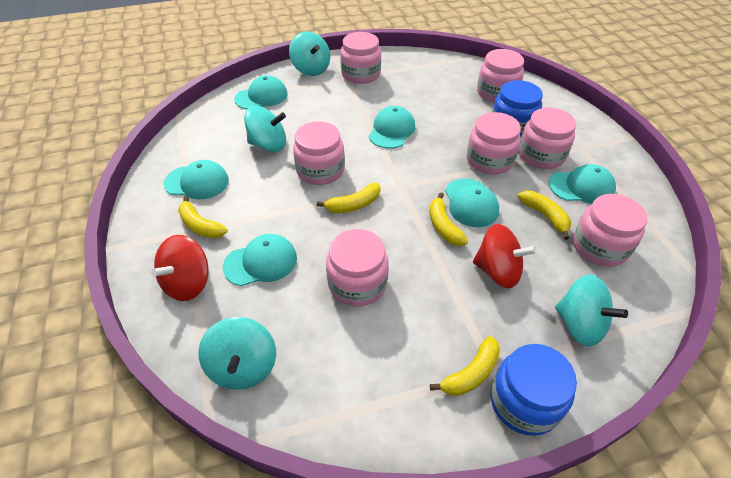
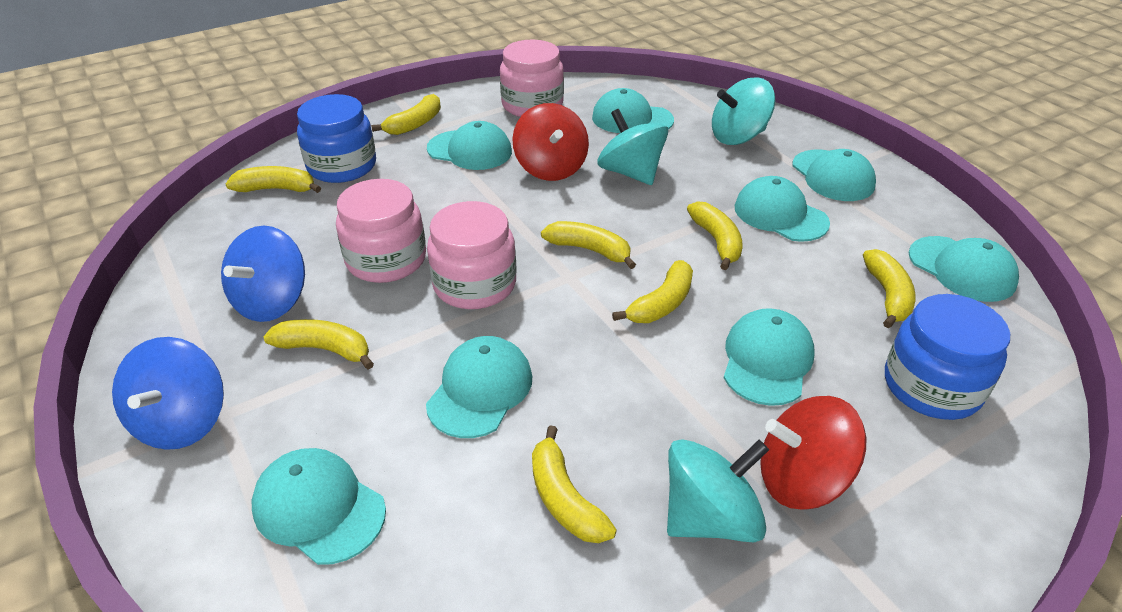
blue spinning top: 0 -> 2
pink jar: 7 -> 3
turquoise cap: 6 -> 8
turquoise spinning top: 4 -> 3
yellow banana: 5 -> 8

